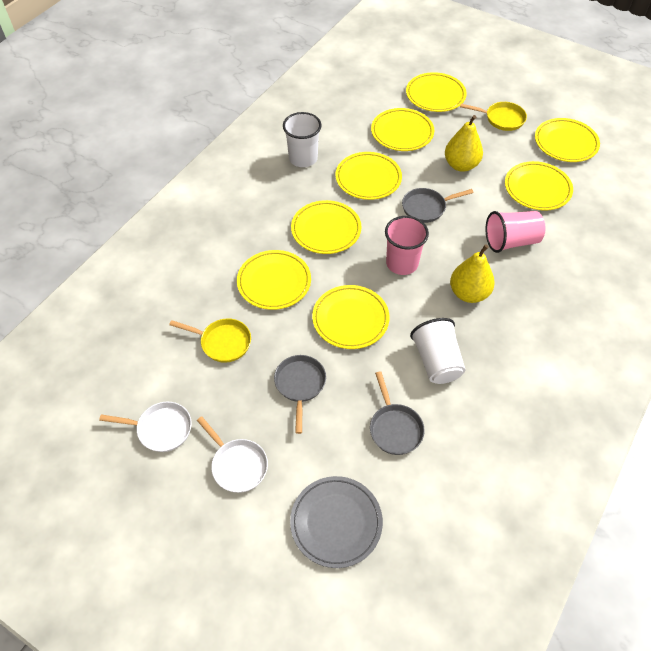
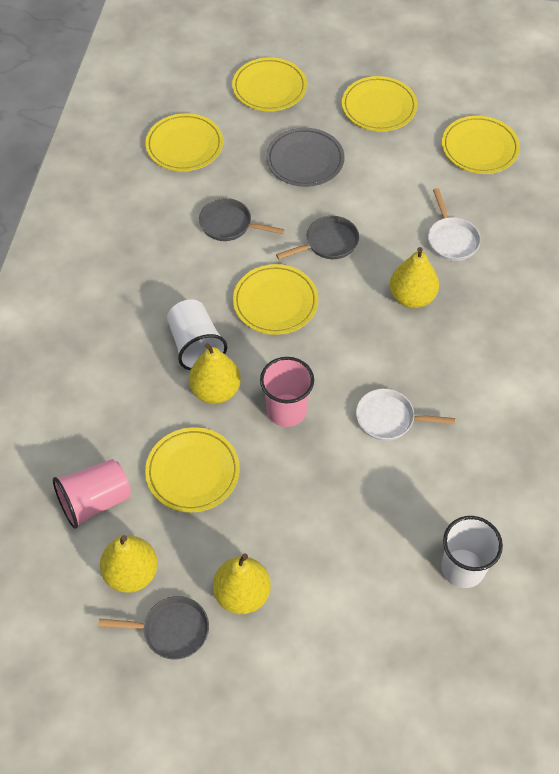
yellow pan: 2 -> 0
yellow pear: 2 -> 4
yellow plate: 8 -> 6

